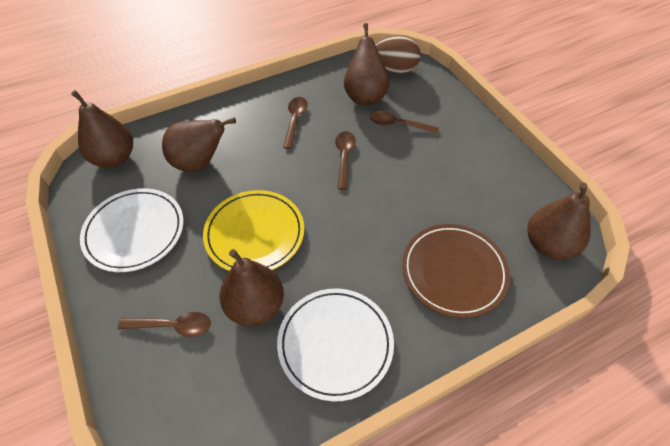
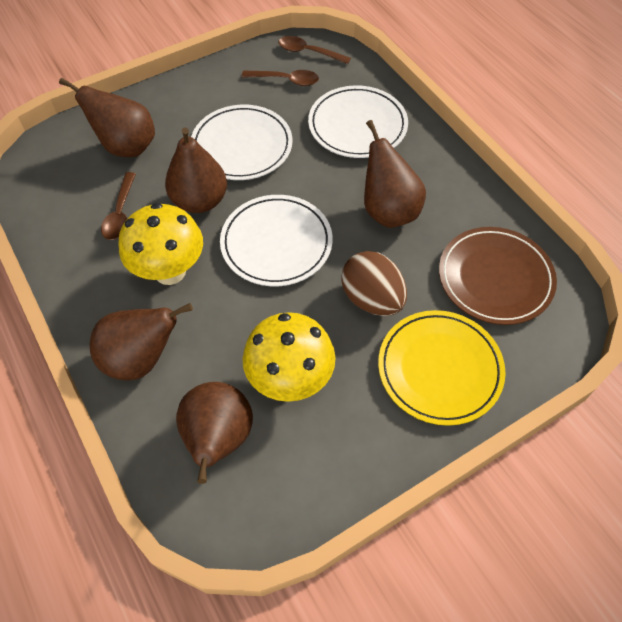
brown spoon: 4 -> 3
white plate: 2 -> 3
yellow mushroom: 0 -> 2

